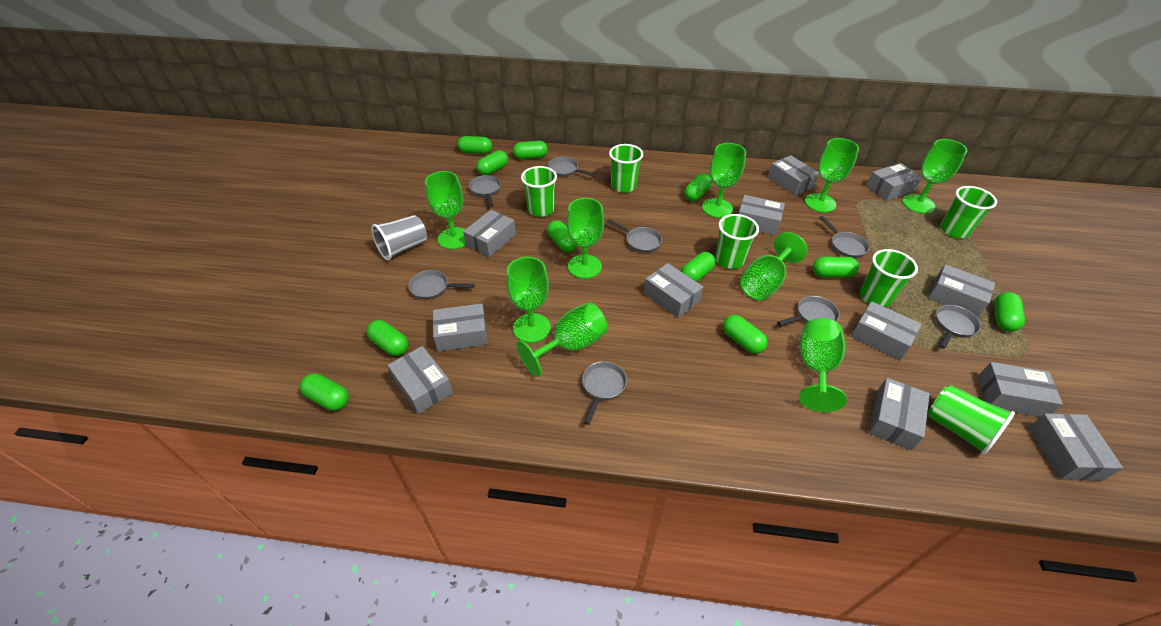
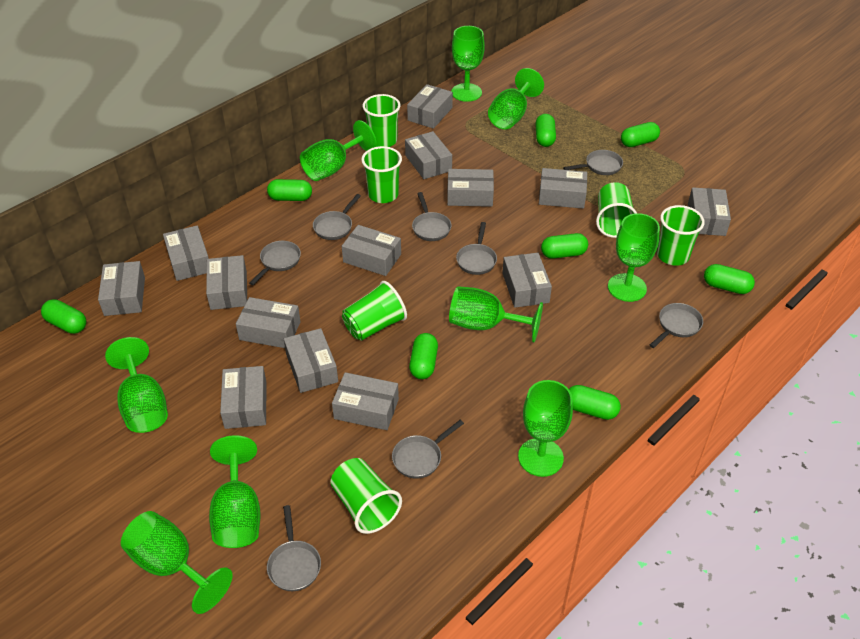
green capsule: 11 -> 8
grey box: 12 -> 14
grey cup: 1 -> 0

